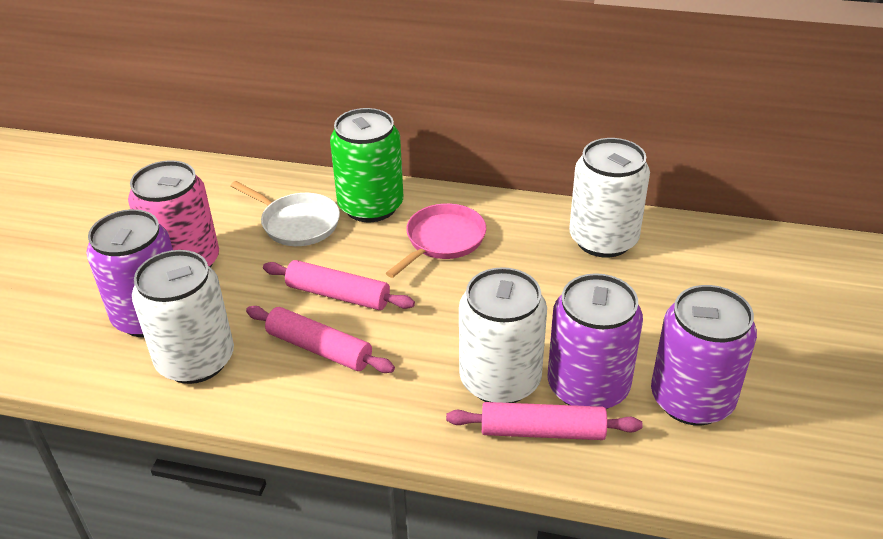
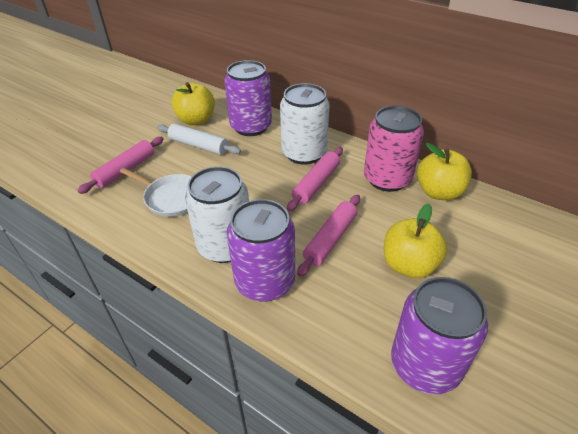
green can: 1 -> 0
pink pan: 1 -> 0
white can: 3 -> 2
white rolling pin: 0 -> 1
yellow apple: 0 -> 3

